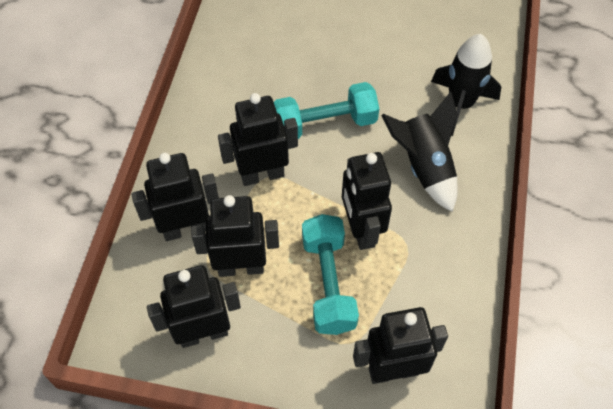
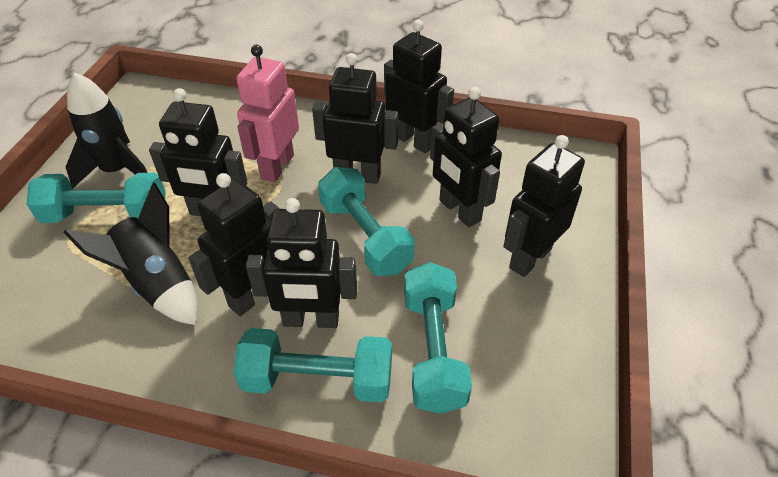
black robot: 6 -> 7
pink robot: 0 -> 1
turquoise dumbbell: 2 -> 4

